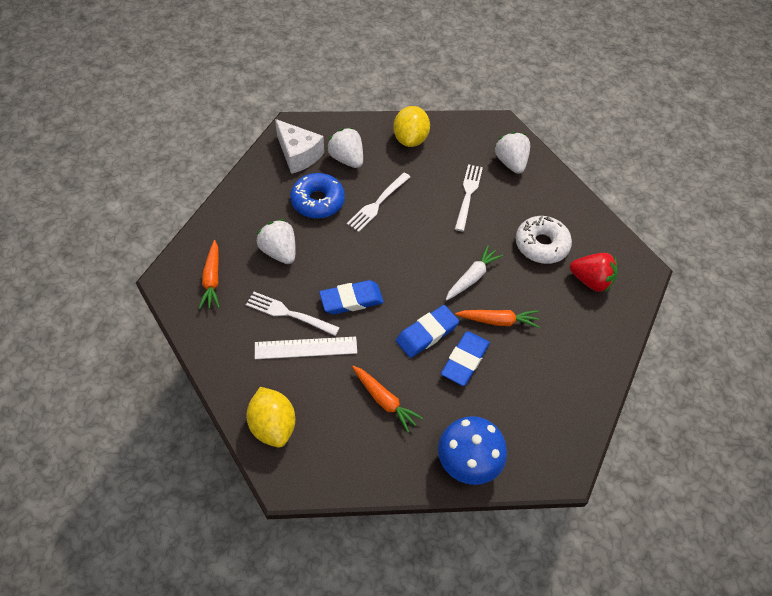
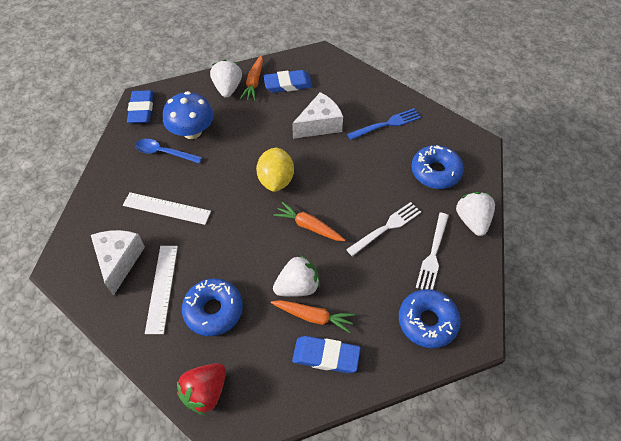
blue donut: 1 -> 3
blue fork: 0 -> 1
blue spoon: 0 -> 1
white carrot: 1 -> 0
white cheese: 1 -> 2
white donut: 1 -> 0
white fork: 3 -> 2
white ruler: 1 -> 2
yellow lemon: 2 -> 1

